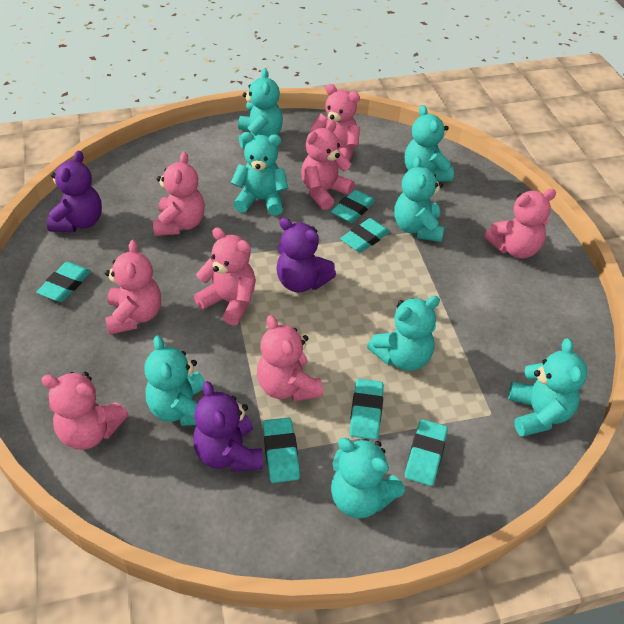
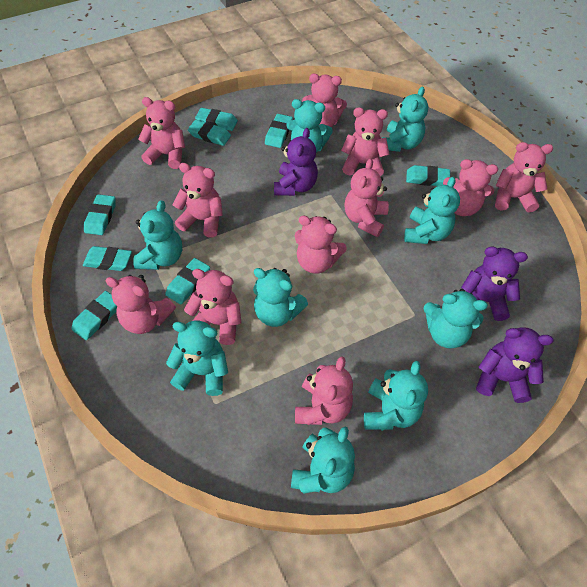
pink teddy bear: 8 -> 11
turquoise eraser: 6 -> 8
turquoise teddy bear: 8 -> 9

